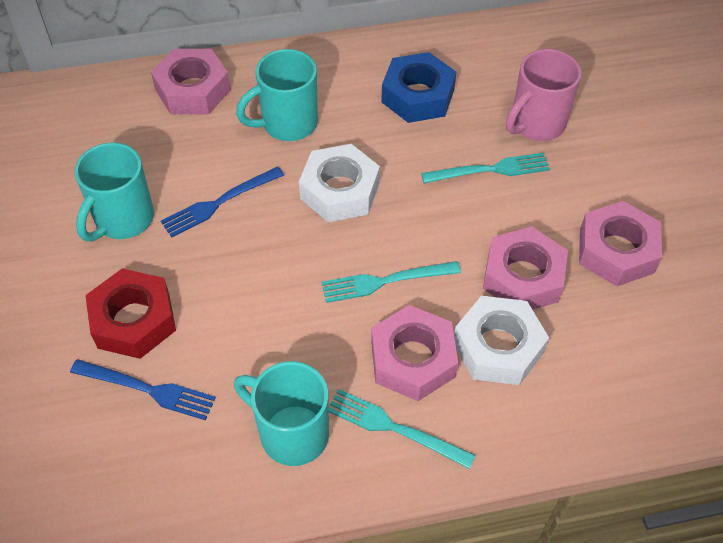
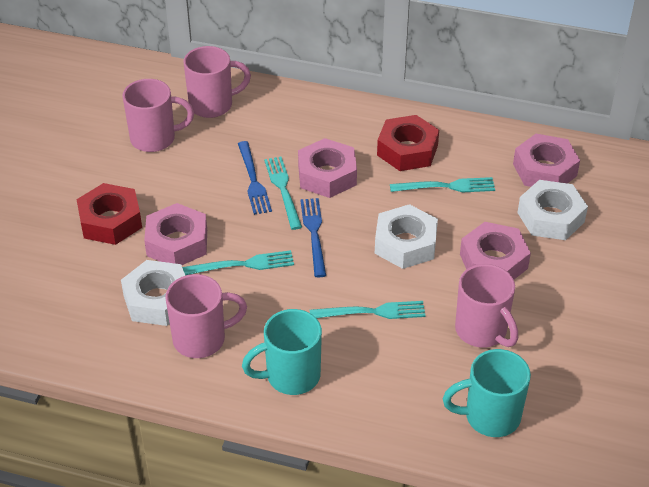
blue nut: 1 -> 0
pink mug: 1 -> 4
red nut: 1 -> 2
turquoise fork: 3 -> 4
turquoise mug: 3 -> 2
white nut: 2 -> 3

